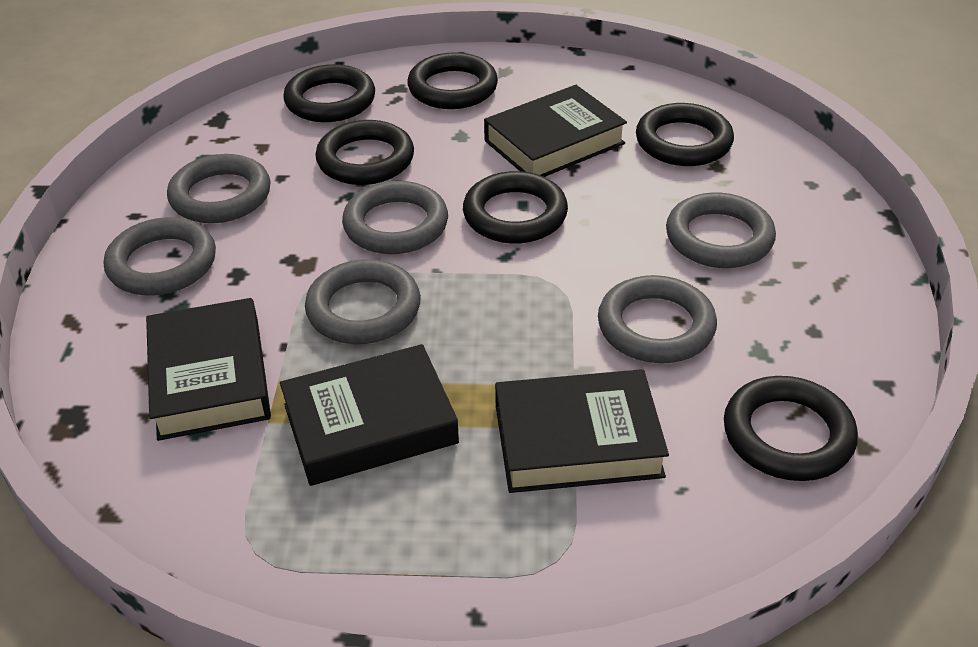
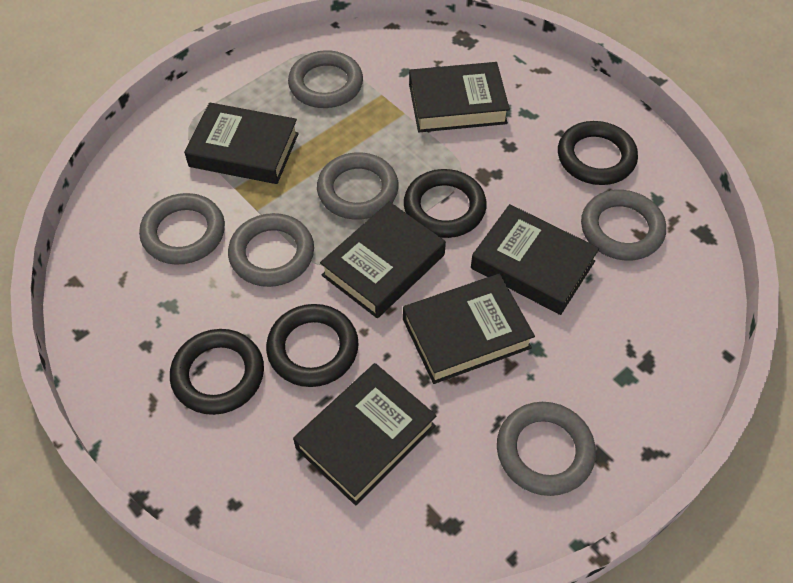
black book: 4 -> 6
black ring: 6 -> 4

